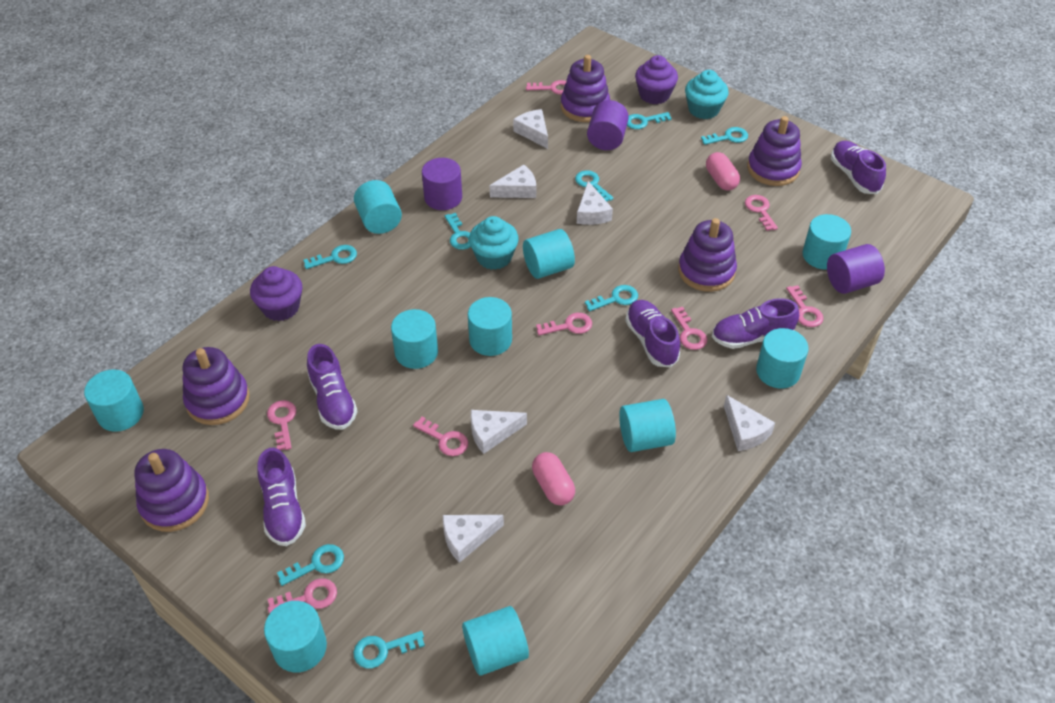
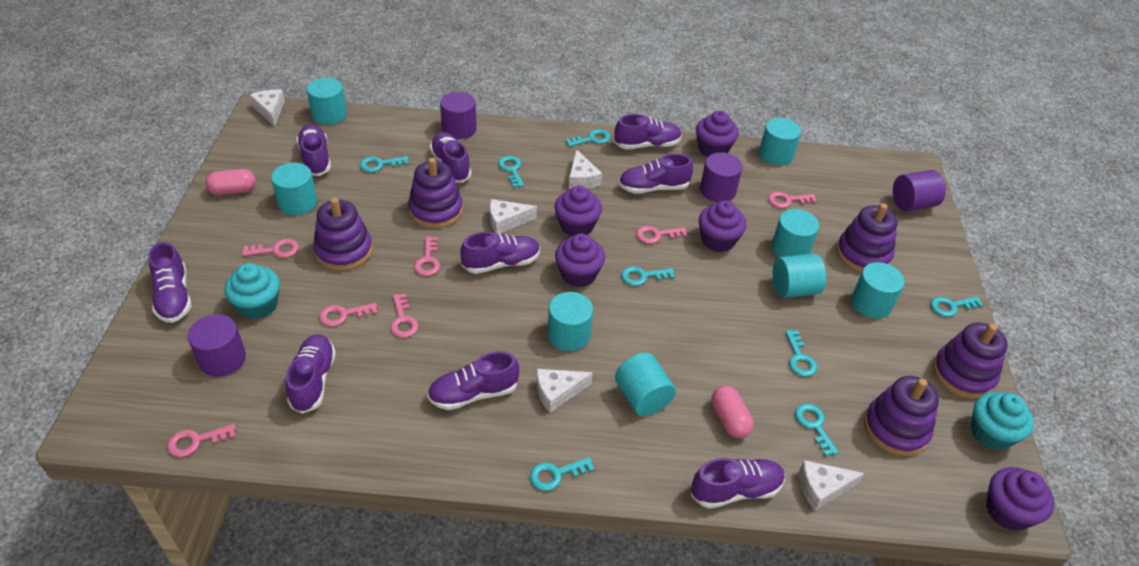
pink key: 8 -> 7
purple cupcake: 2 -> 5
purple cylinder: 3 -> 4
purple shoe: 5 -> 9
turquoise cylinder: 10 -> 8
white cheese: 6 -> 5

